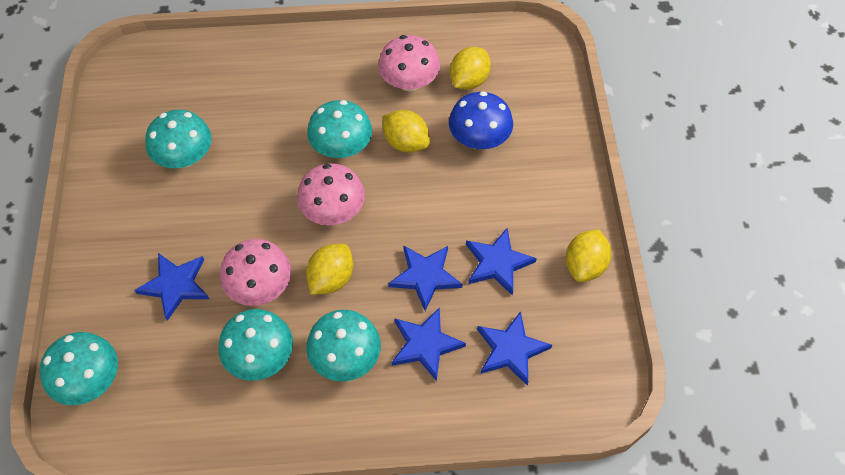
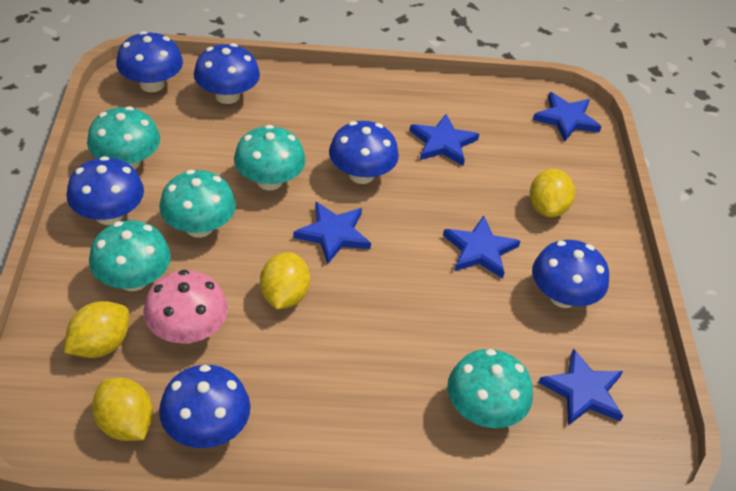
blue mushroom: 1 -> 6
pink mushroom: 3 -> 1

